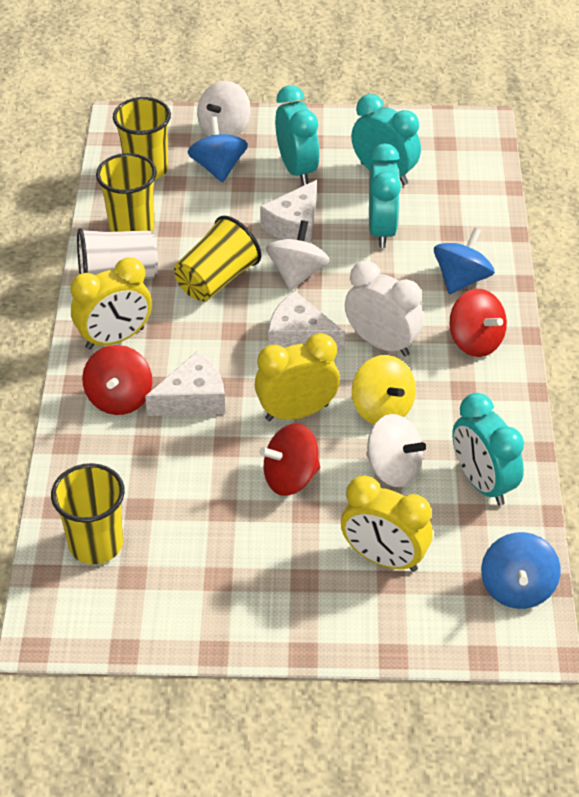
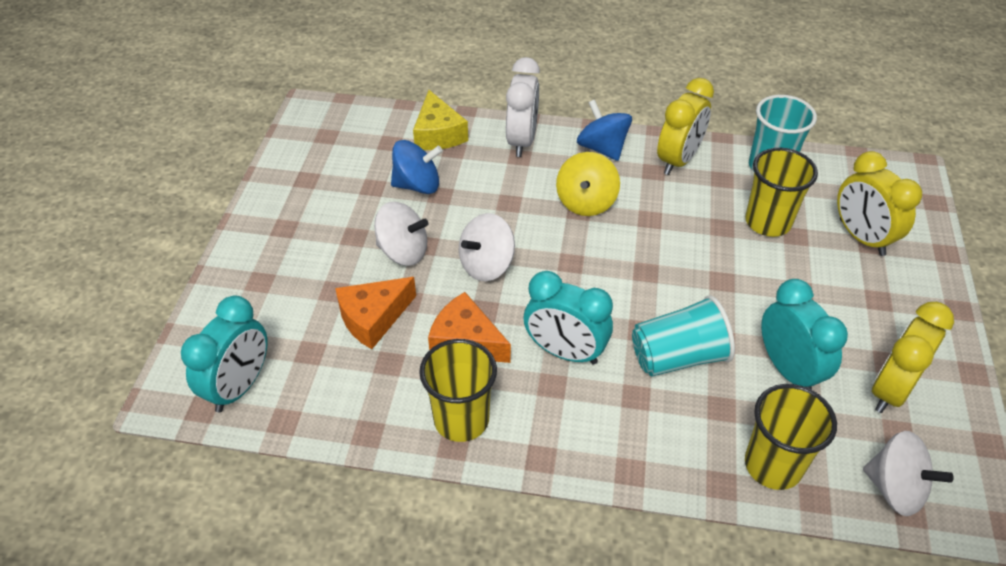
blue spinning top: 3 -> 2
orange cheese: 0 -> 2
red spinning top: 3 -> 0
turquoise clock: 4 -> 3
turquoise cup: 0 -> 2
white cheese: 3 -> 0
white cup: 1 -> 0
yellow cheese: 0 -> 1
yellow cup: 4 -> 3

